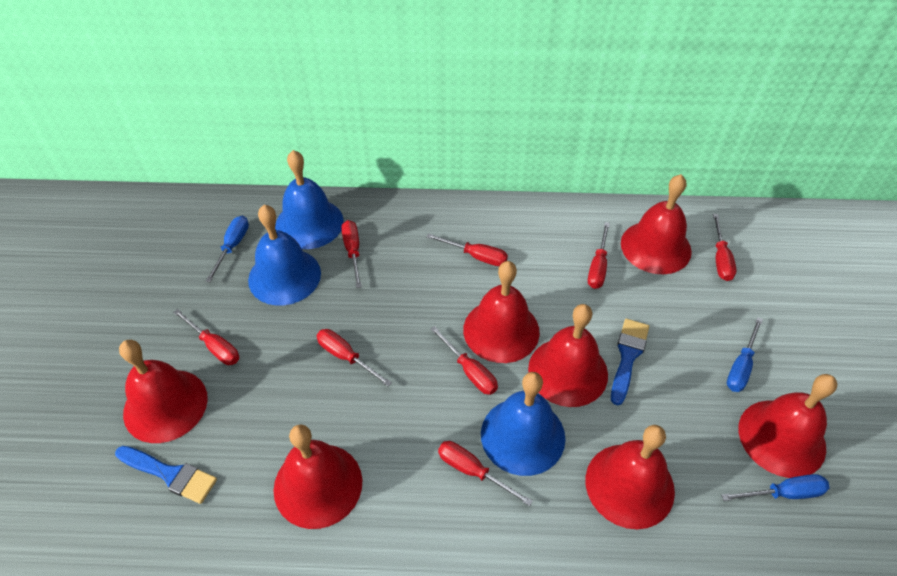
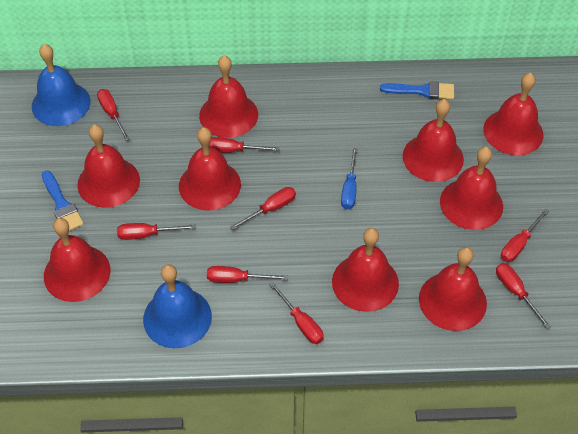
blue bell: 3 -> 2
blue screwdriver: 3 -> 1
red bell: 7 -> 9

